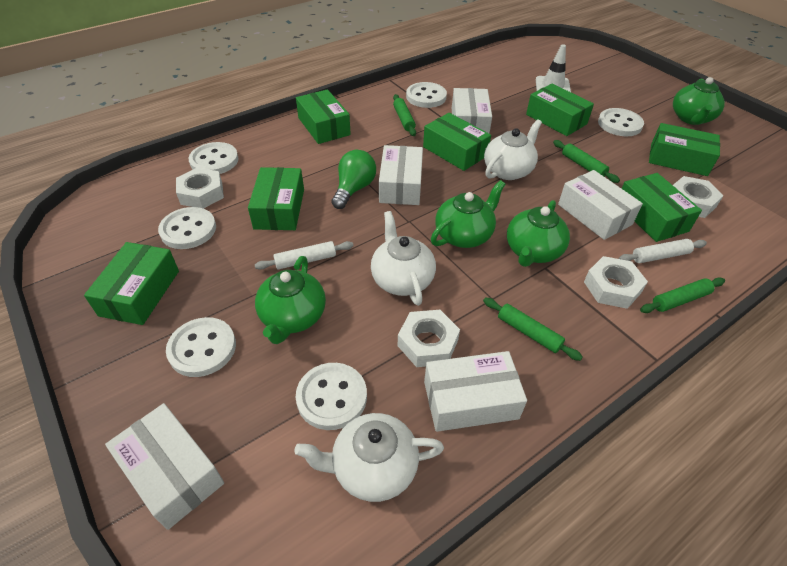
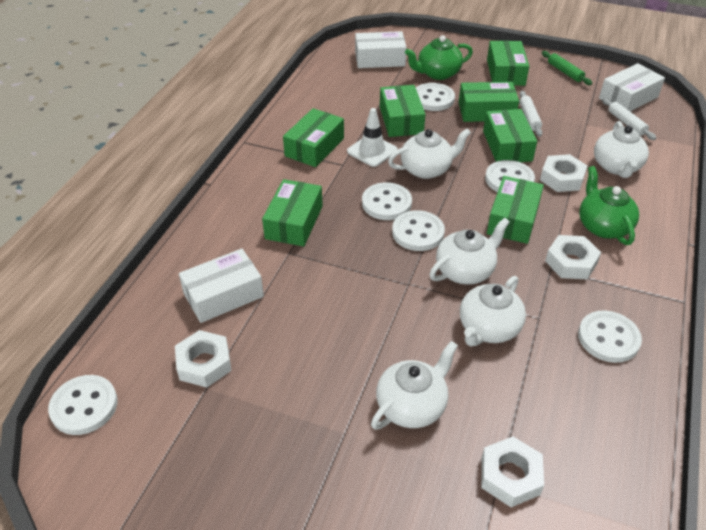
green light bulb: 1 -> 0
green rolling pin: 4 -> 1
green teapot: 4 -> 2
white box: 5 -> 3
white teapot: 3 -> 5

